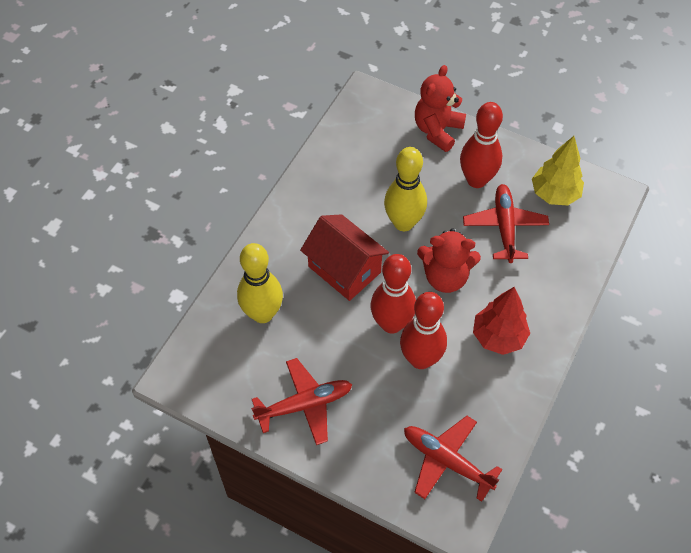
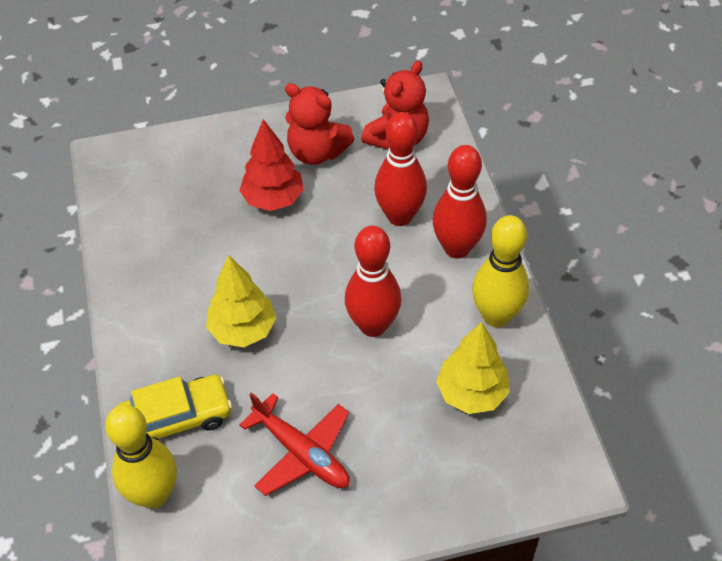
red house: 1 -> 0
red plane: 3 -> 1
yellow car: 0 -> 1
yellow tree: 1 -> 2

